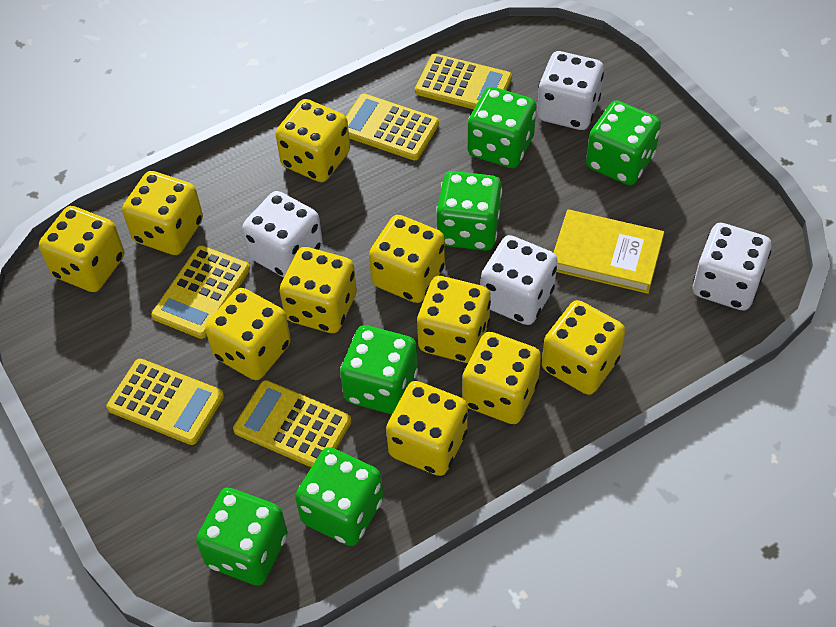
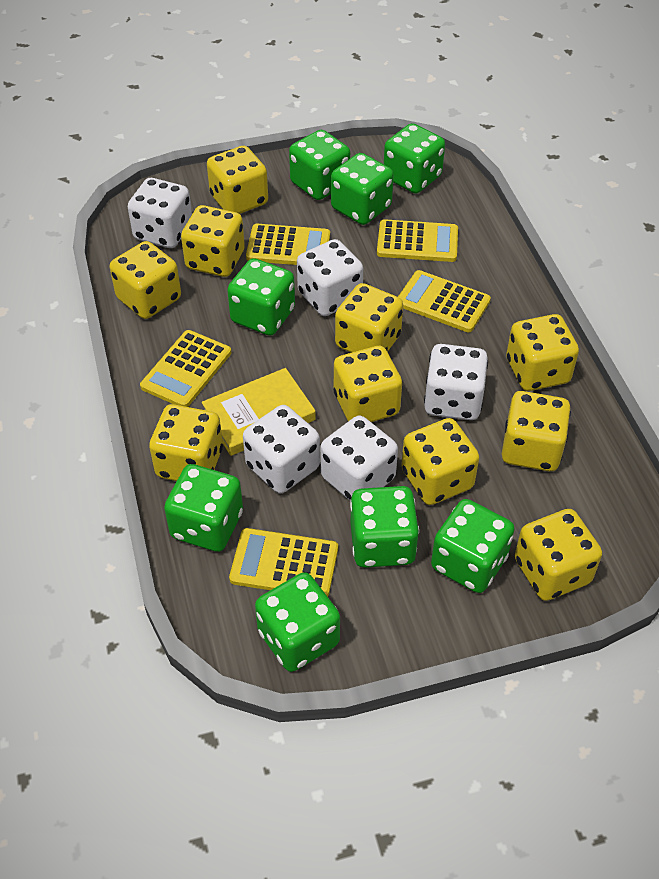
green dice: 6 -> 8
white dice: 4 -> 5

